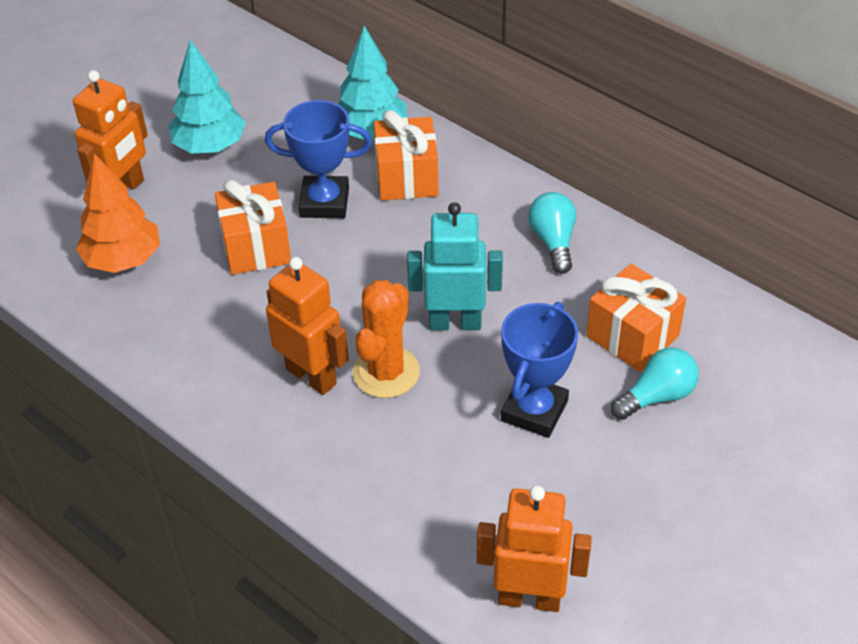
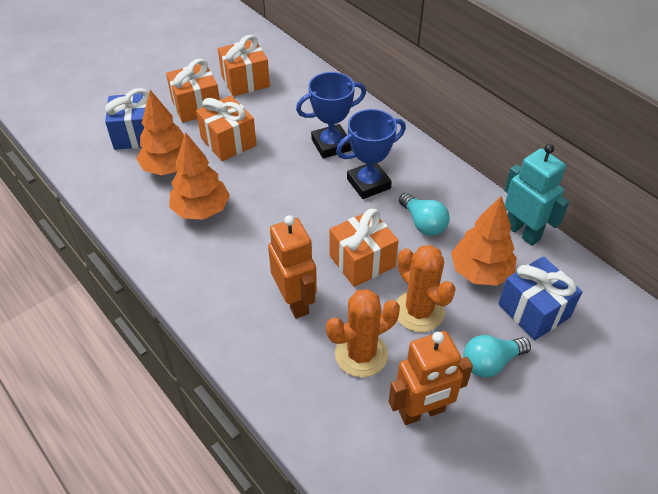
blue gift: 0 -> 2
orange cactus: 1 -> 2
orange gift: 3 -> 4
orange robot: 3 -> 2
orange tree: 1 -> 3
turquoise tree: 2 -> 0

